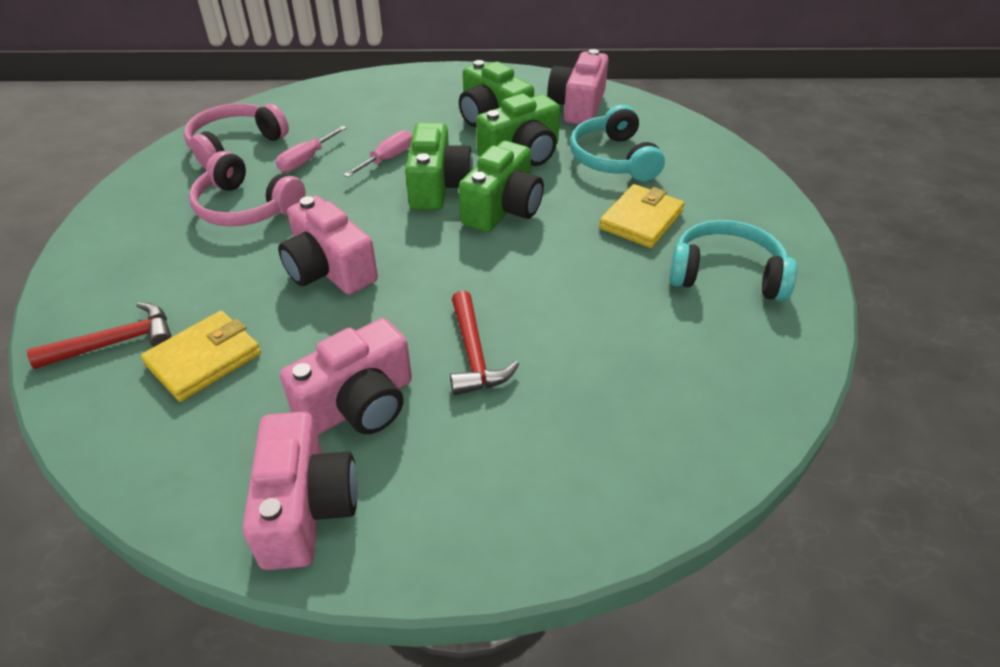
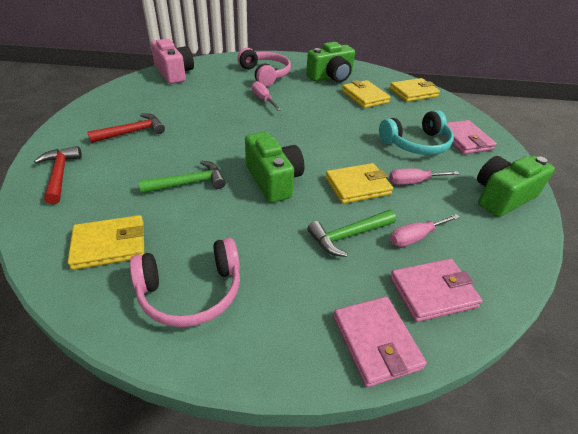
green camera: 4 -> 3
green hammer: 0 -> 2
pink camera: 4 -> 1
pink screwdriver: 2 -> 3
pink wallet: 0 -> 3
turquoise headphones: 2 -> 1
yellow wallet: 2 -> 4

